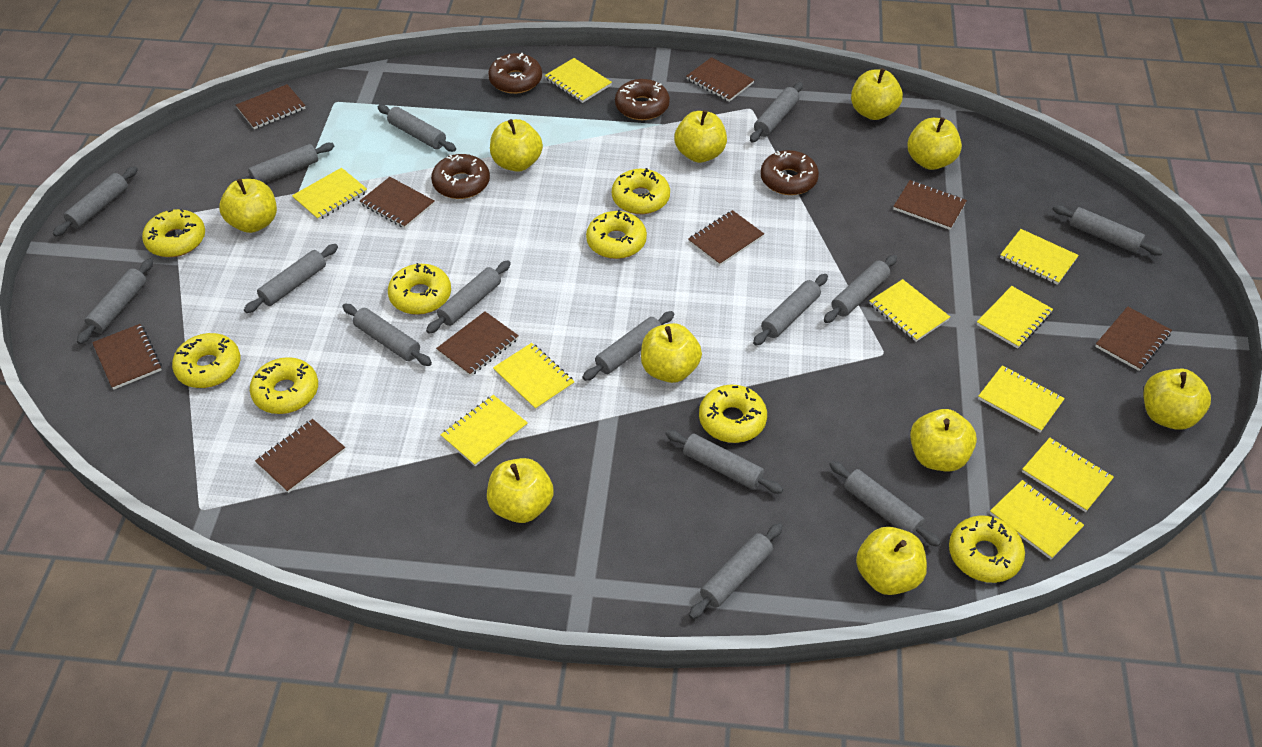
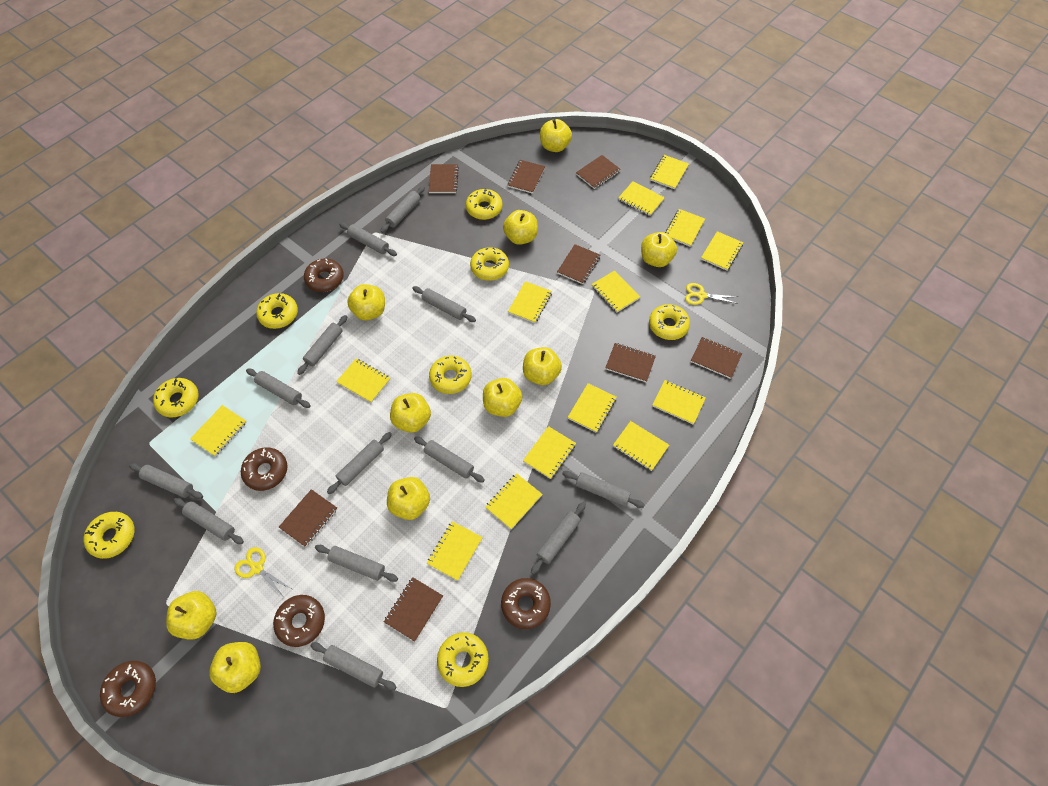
brown donut: 4 -> 5
brown notebook: 9 -> 8
grey rolling pin: 15 -> 13
yellow notebook: 10 -> 14
yellow scissors: 0 -> 2

